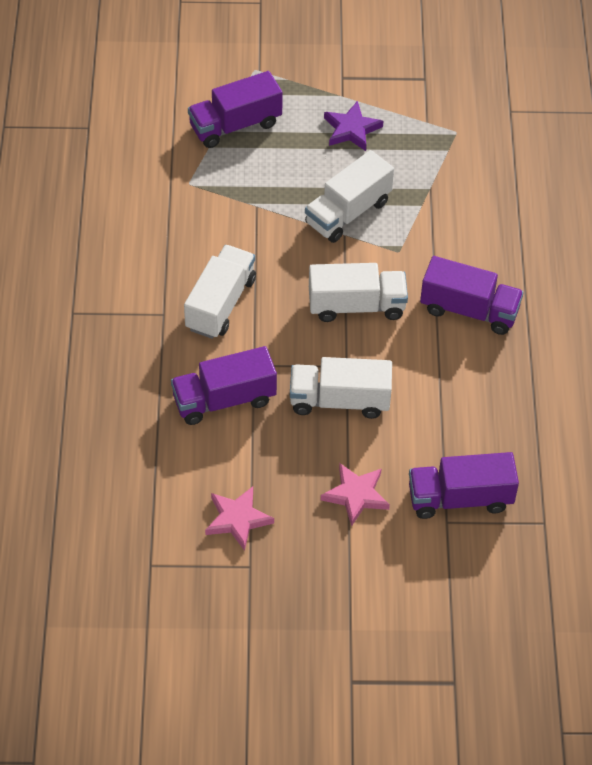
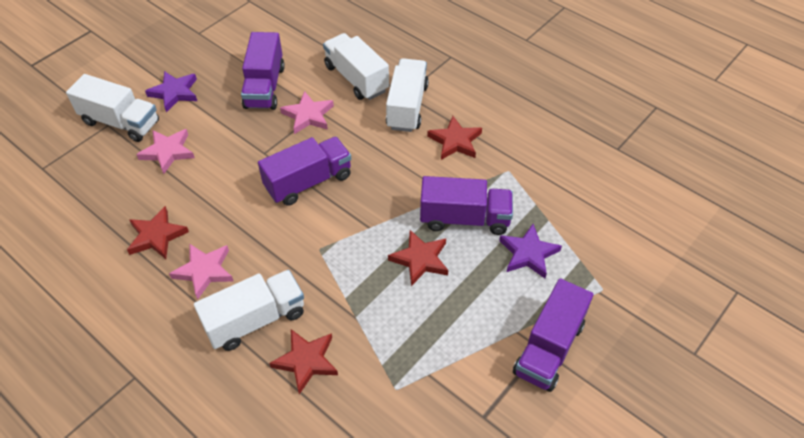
pink star: 2 -> 3
purple star: 1 -> 2
red star: 0 -> 4

